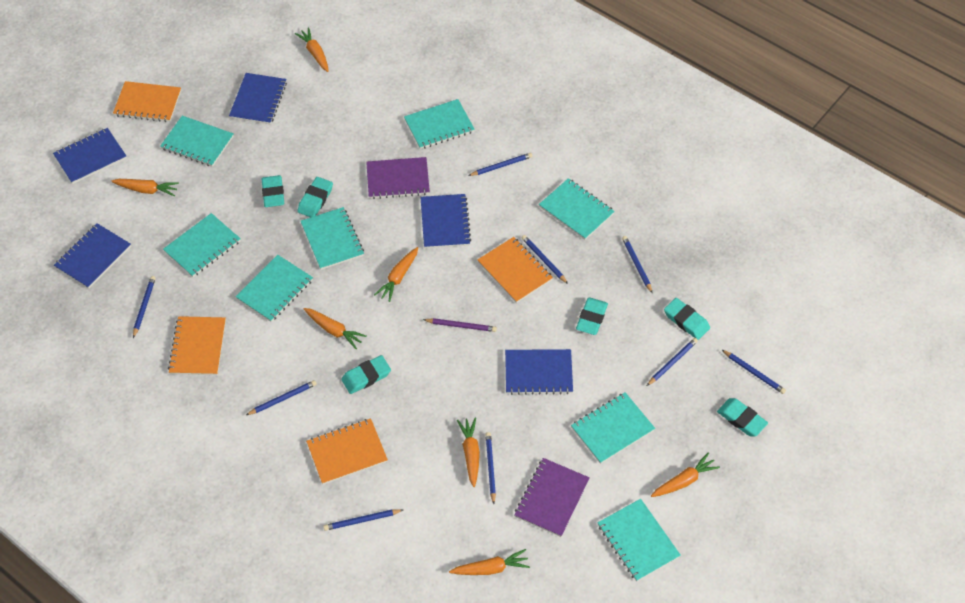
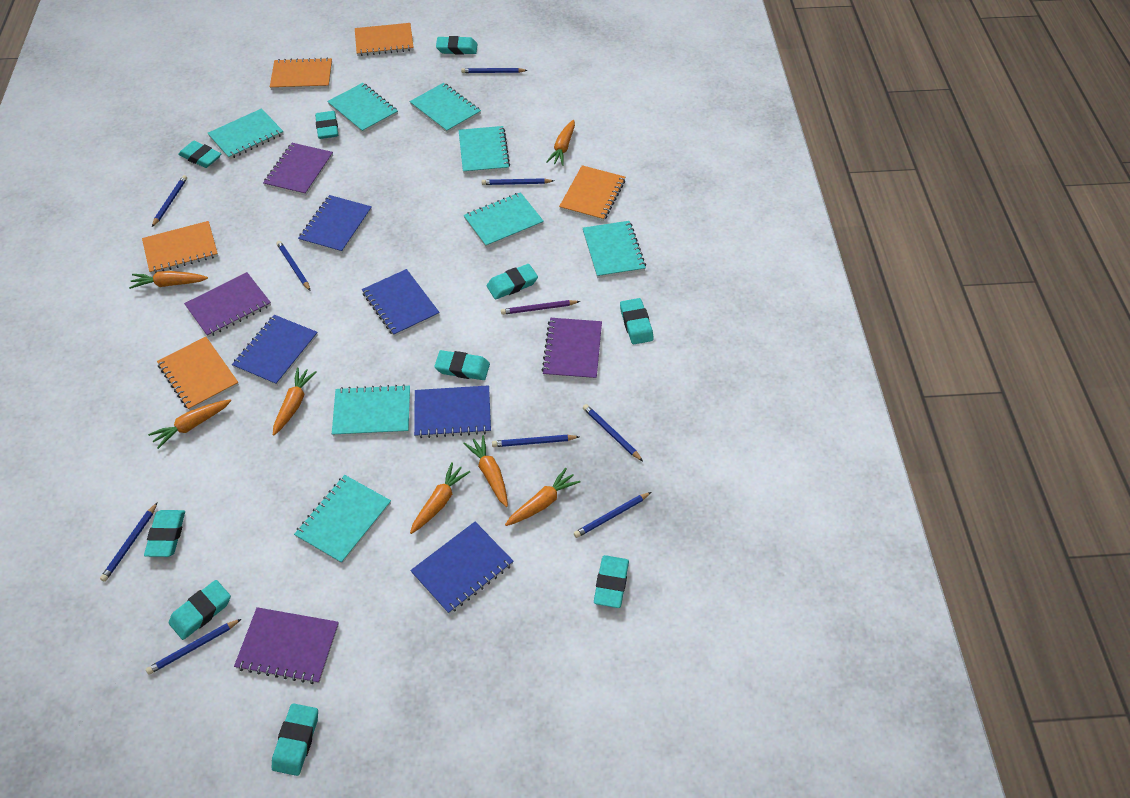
orange notebook: 4 -> 5
purple notebook: 2 -> 4
turquoise eraser: 6 -> 10

